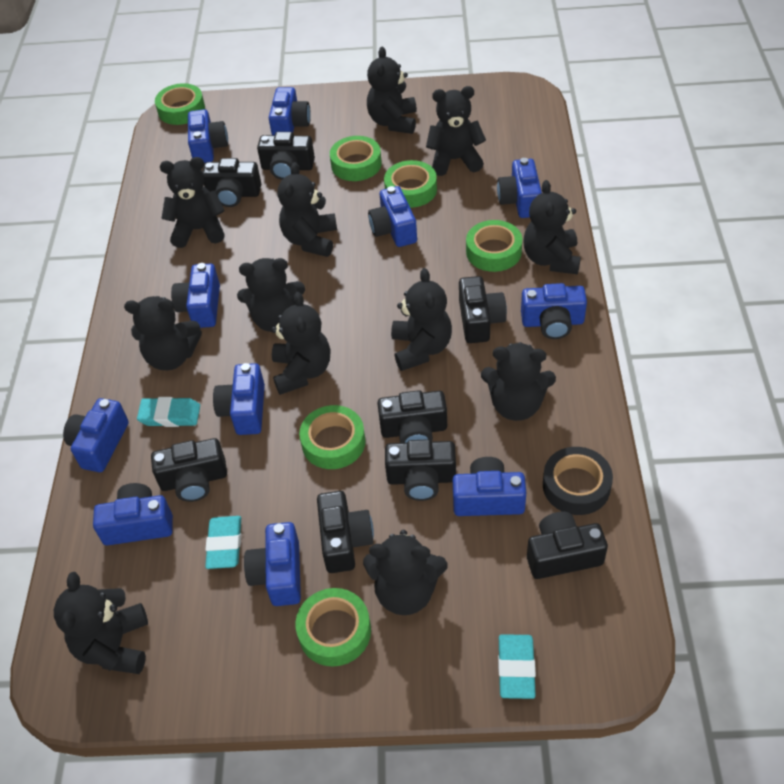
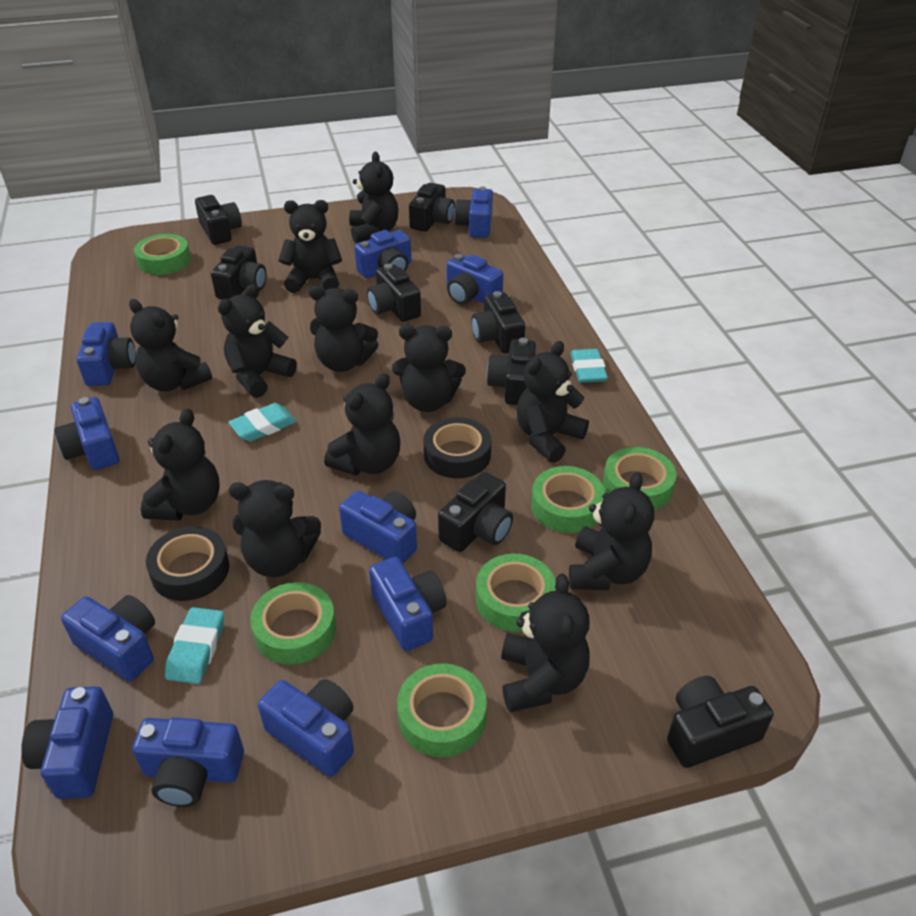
black tape: 1 -> 2

